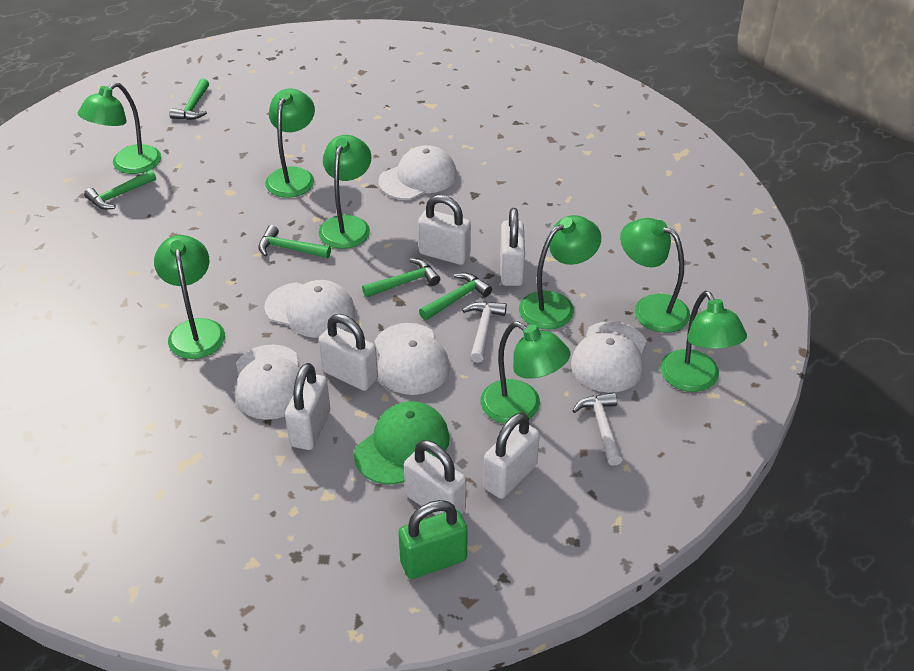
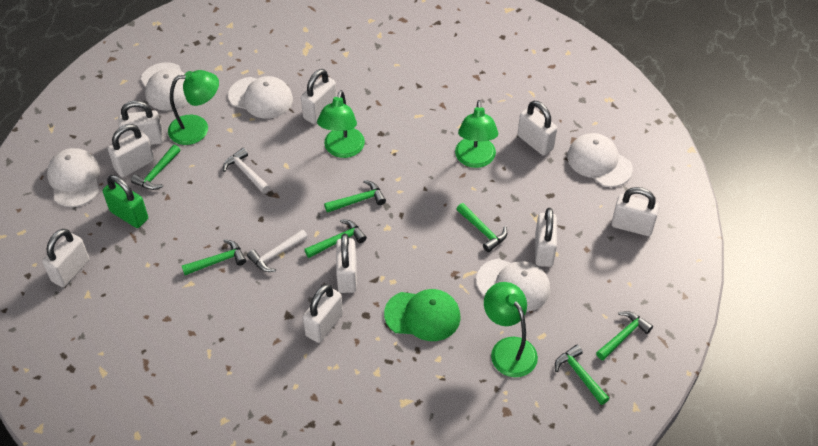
green hammer: 5 -> 7
green lamp: 8 -> 4
white padlock: 6 -> 9

